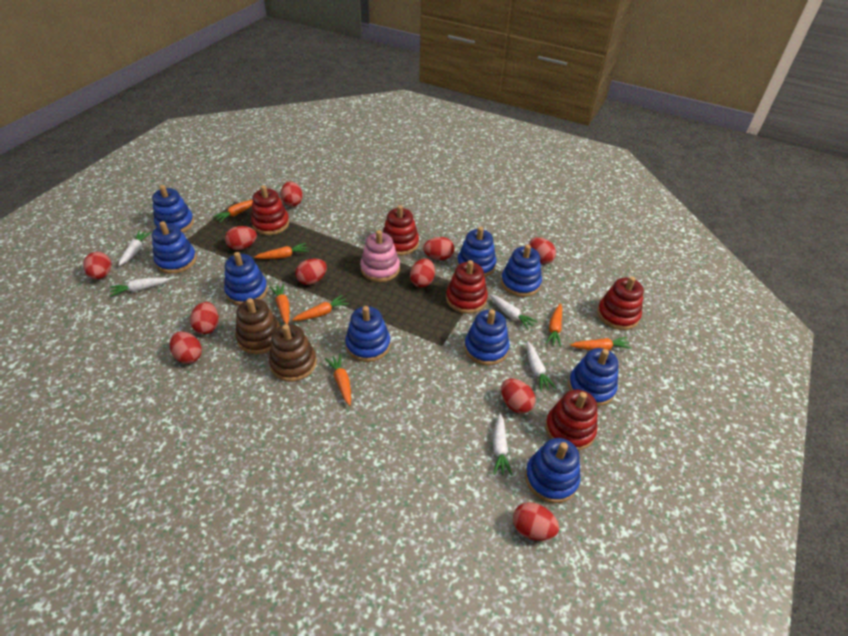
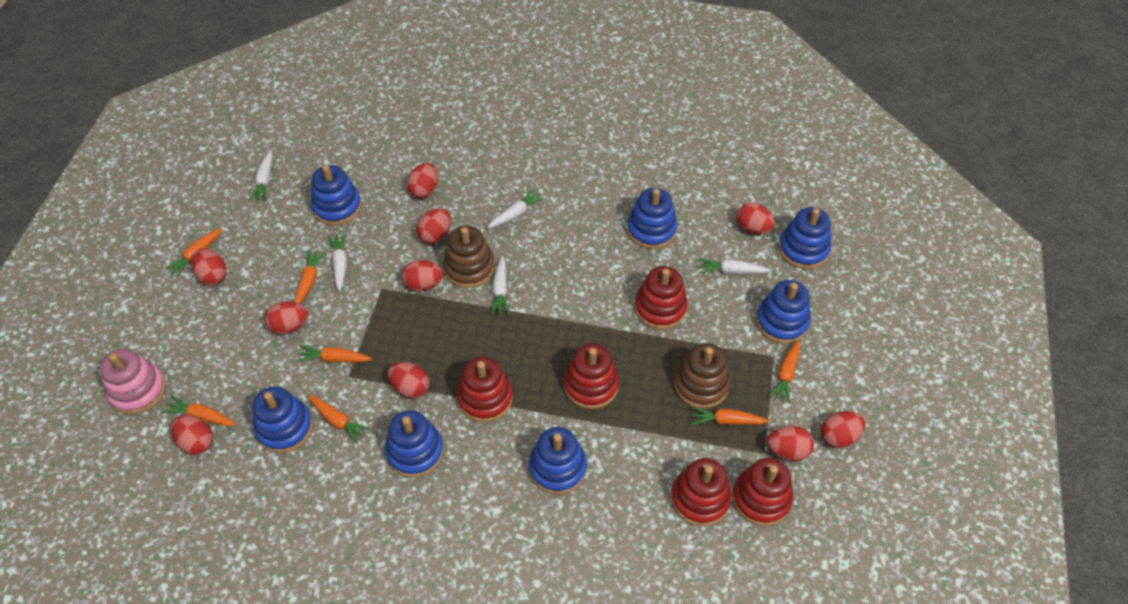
blue stacking toy: 9 -> 7
red egg: 11 -> 10

